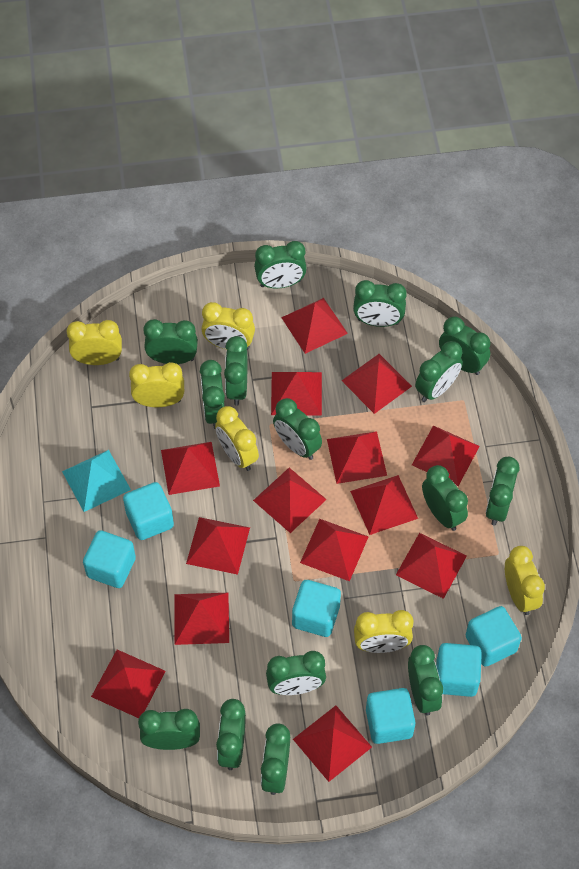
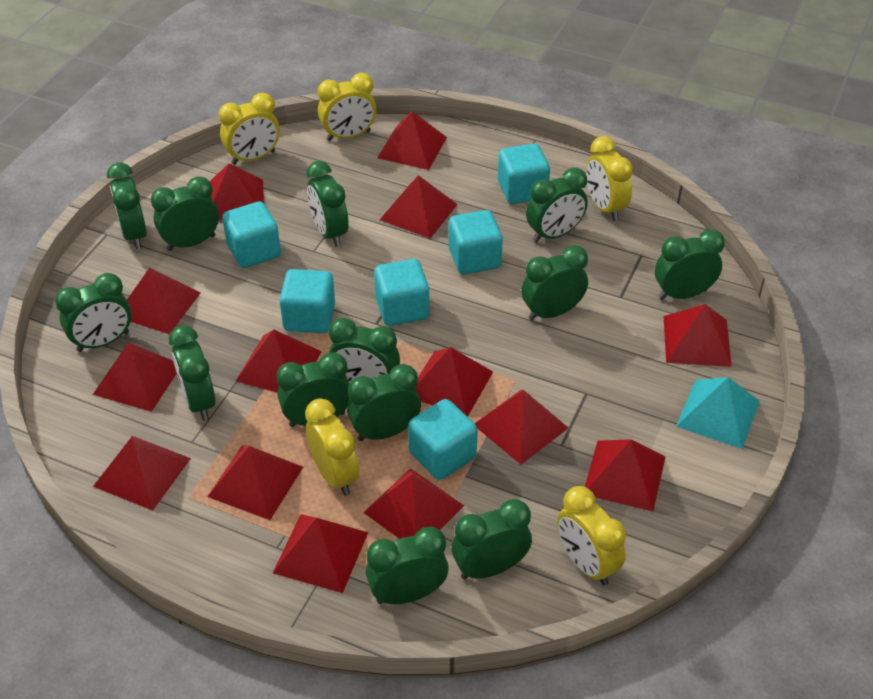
green clock: 15 -> 13
yellow clock: 6 -> 5

